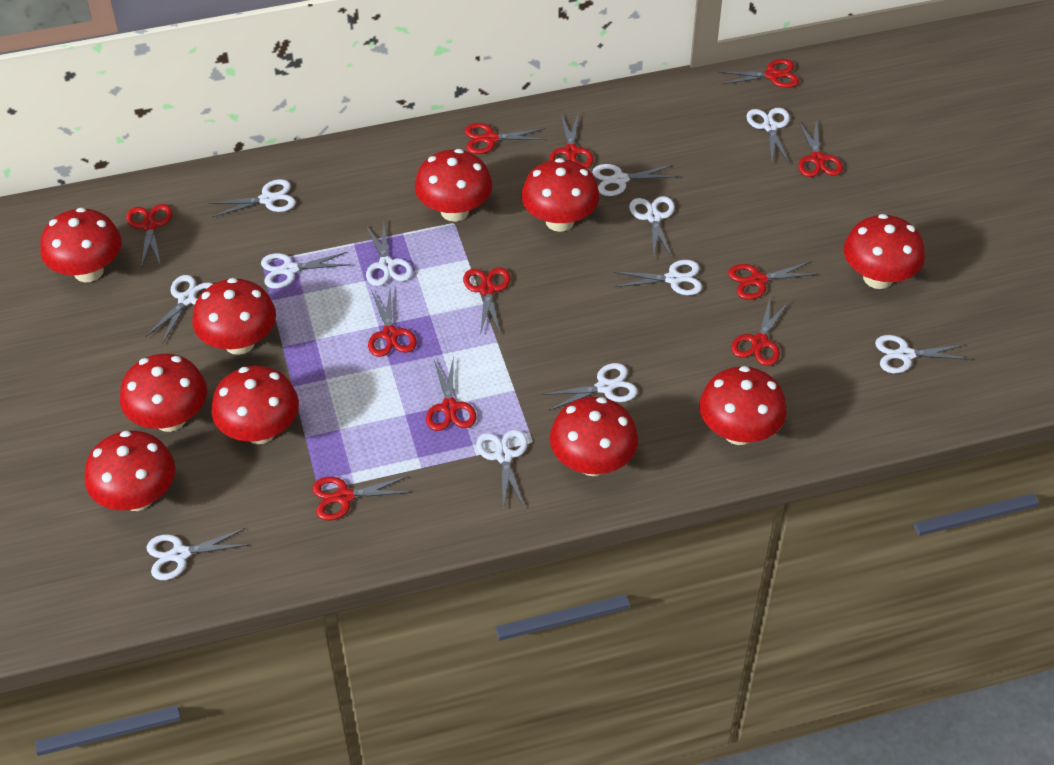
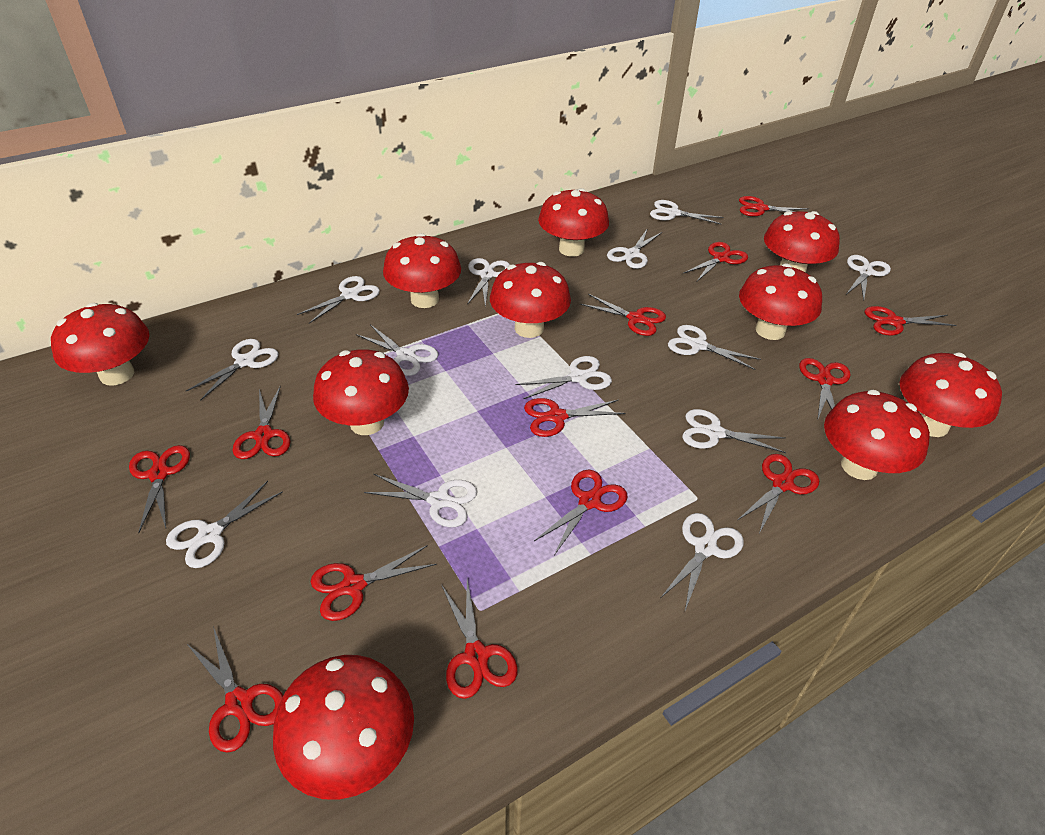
red scissors: 11 -> 13
white scissors: 12 -> 13

